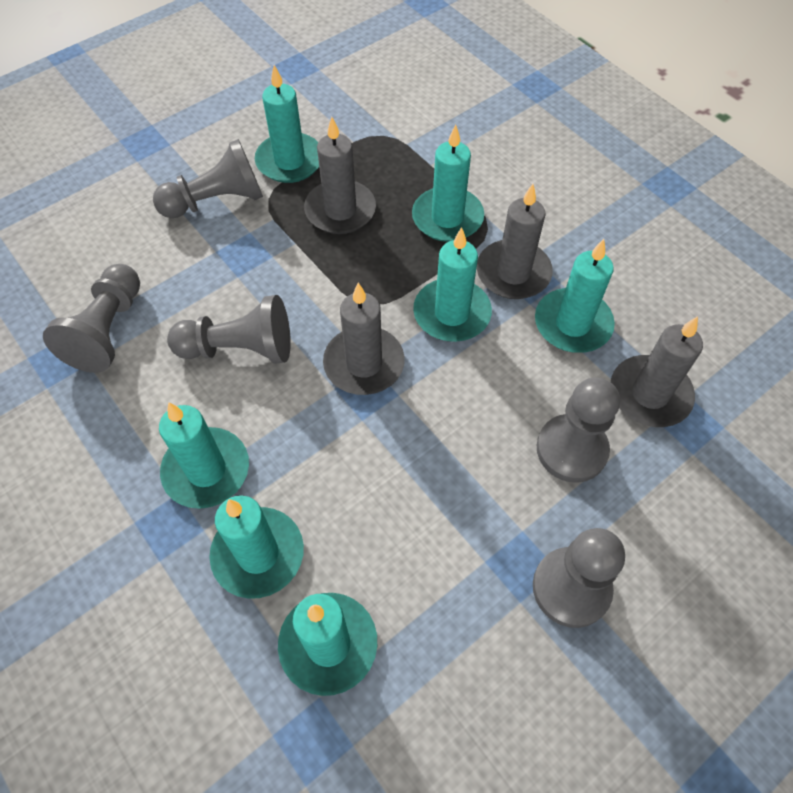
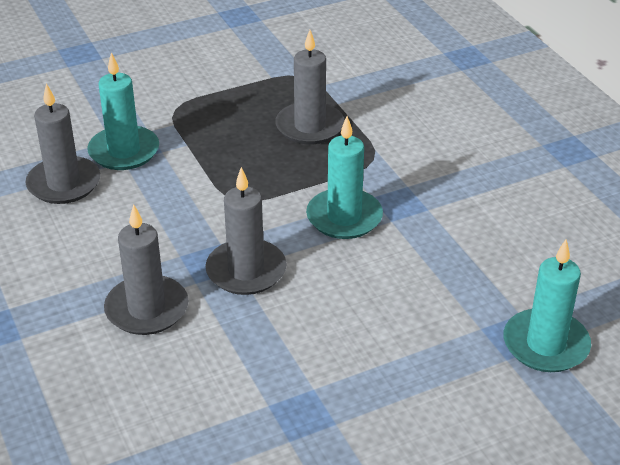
grey pawn: 5 -> 0
turquoise candle: 7 -> 3

